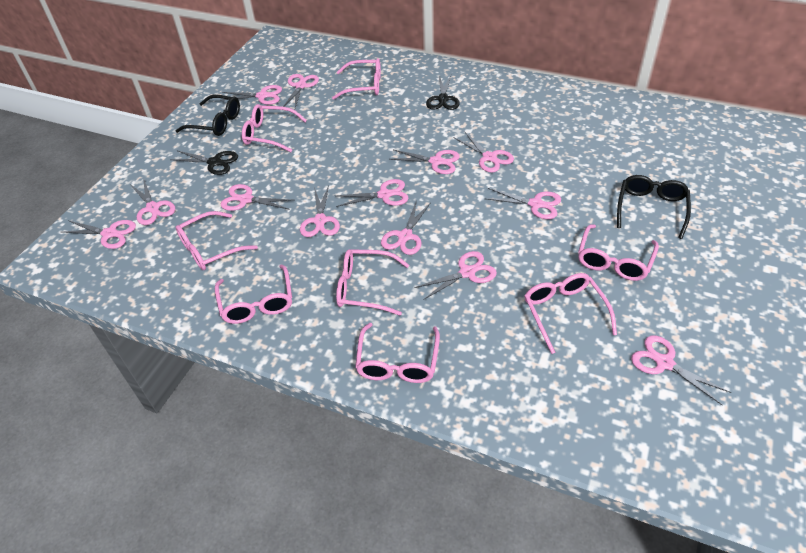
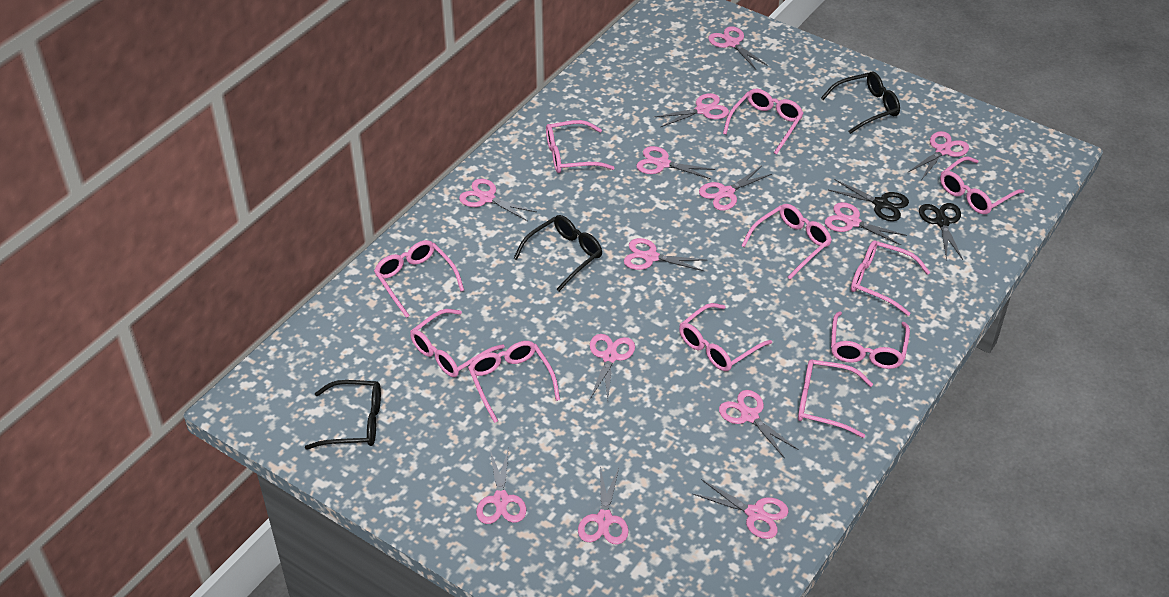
black glasses: 2 -> 3
pink glasses: 8 -> 11

